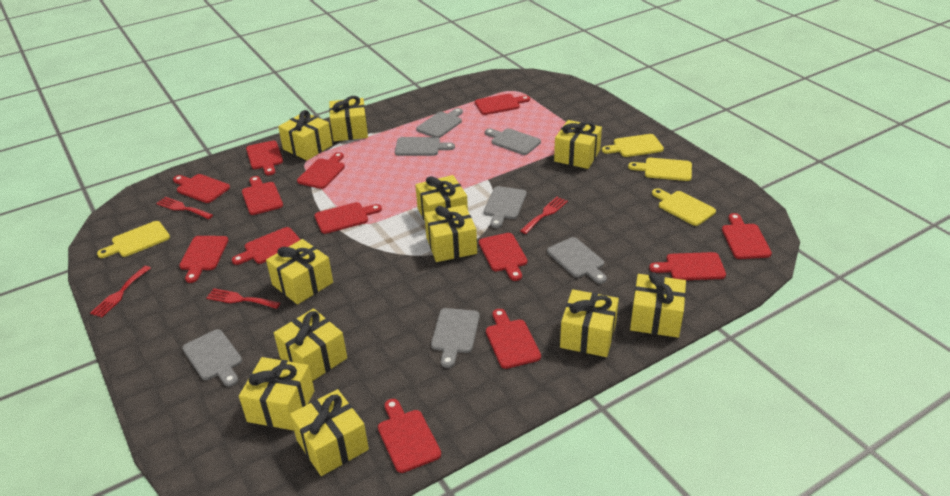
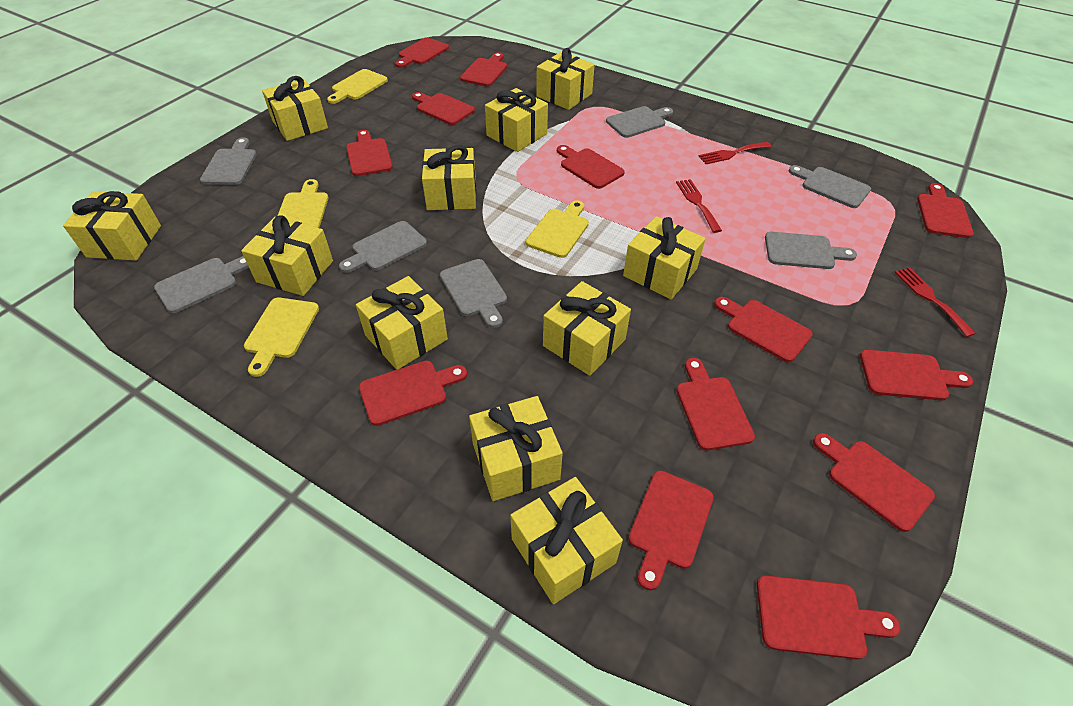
red fork: 4 -> 3

